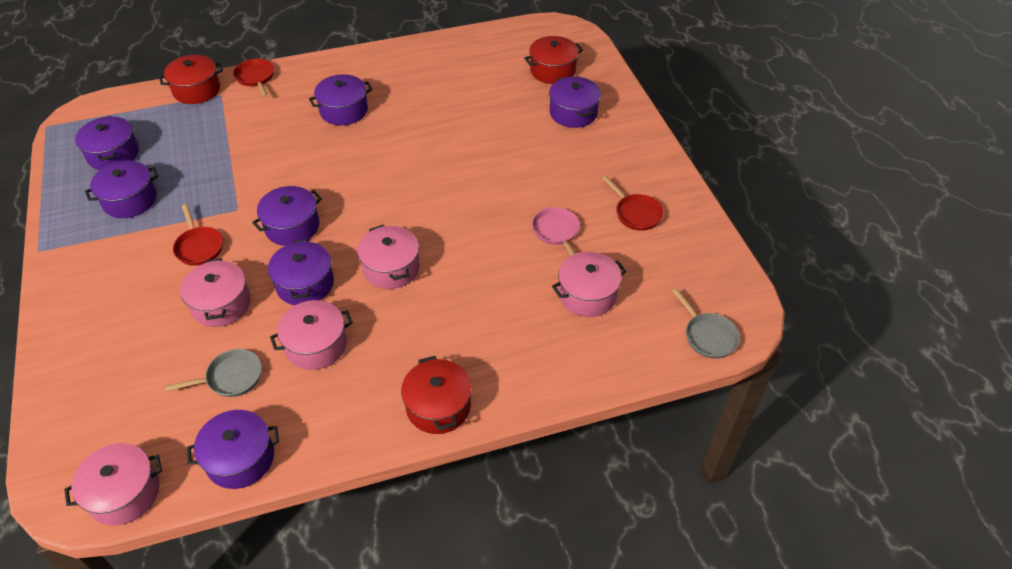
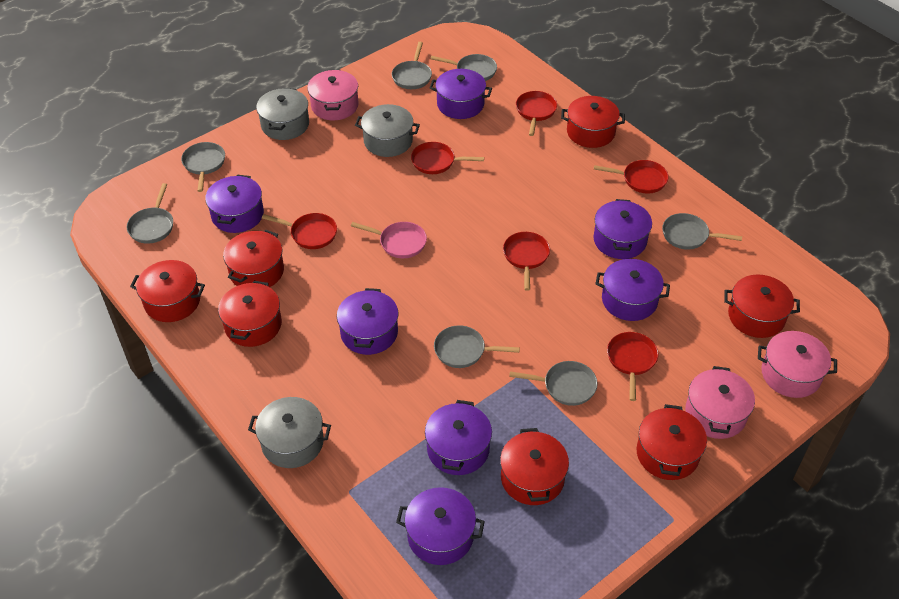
grey pan: 2 -> 7
grey pot: 0 -> 3
pink pot: 5 -> 3
red pan: 3 -> 6
red pot: 3 -> 7

